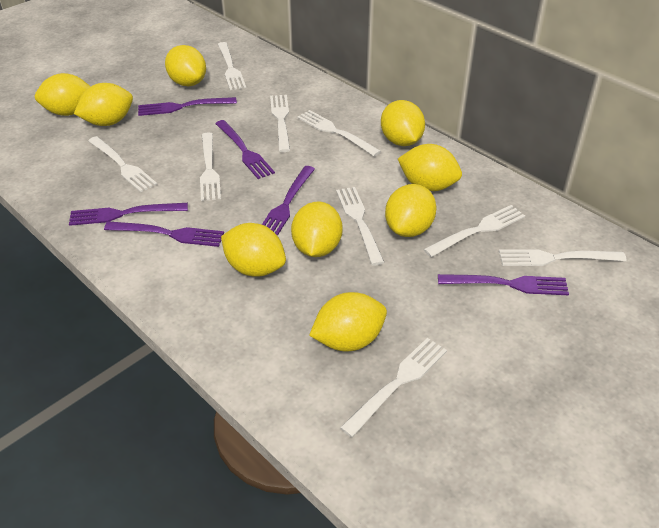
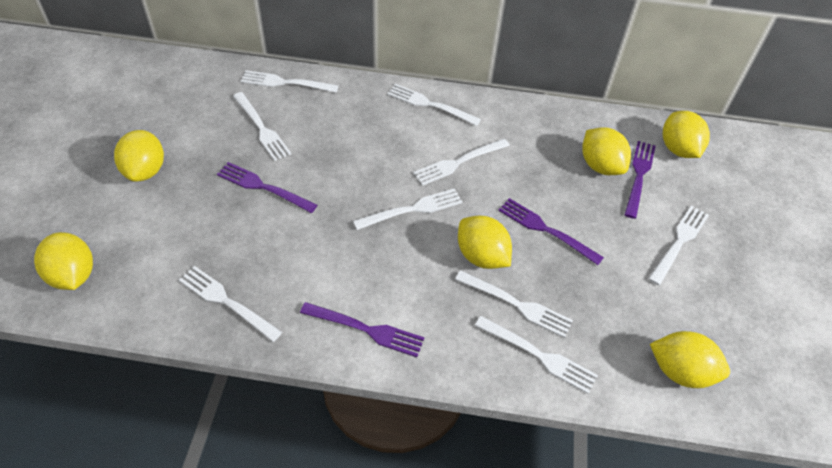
purple fork: 6 -> 4
yellow lemon: 9 -> 6

